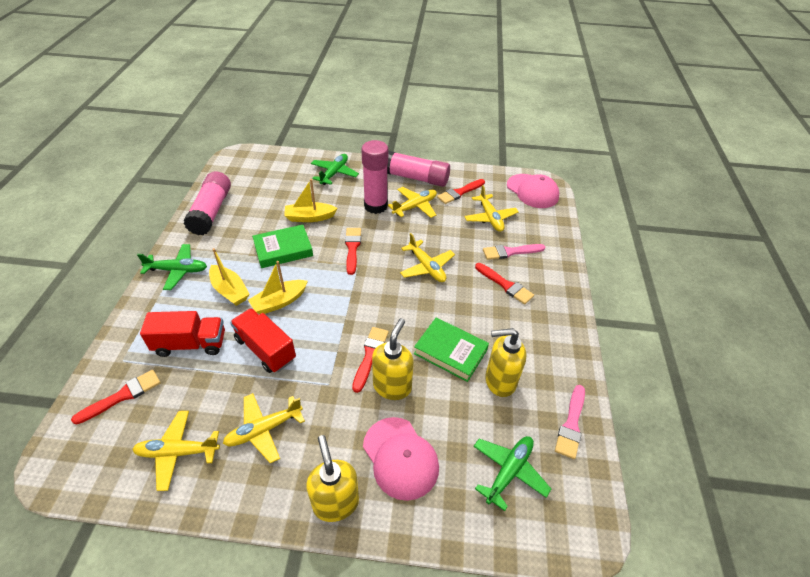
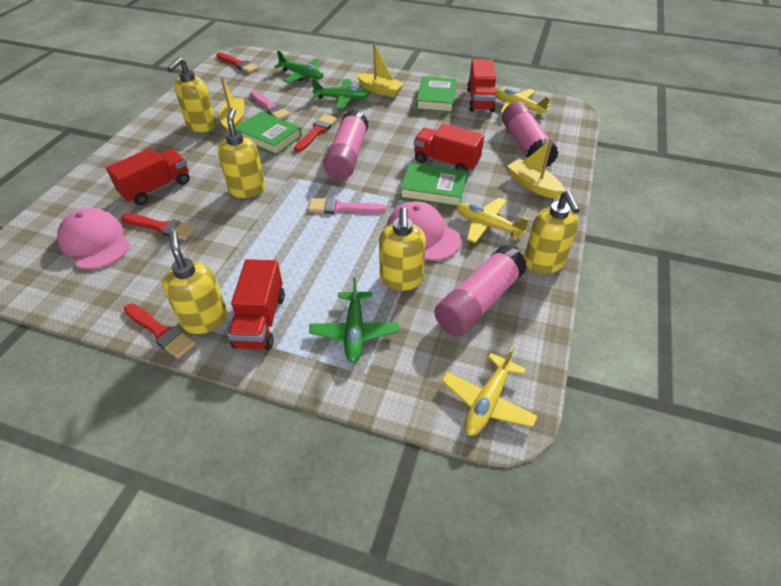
green book: 2 -> 3
red brush: 5 -> 4
red truck: 2 -> 4
yellow plane: 5 -> 3
yellow soap dispenser: 3 -> 5

